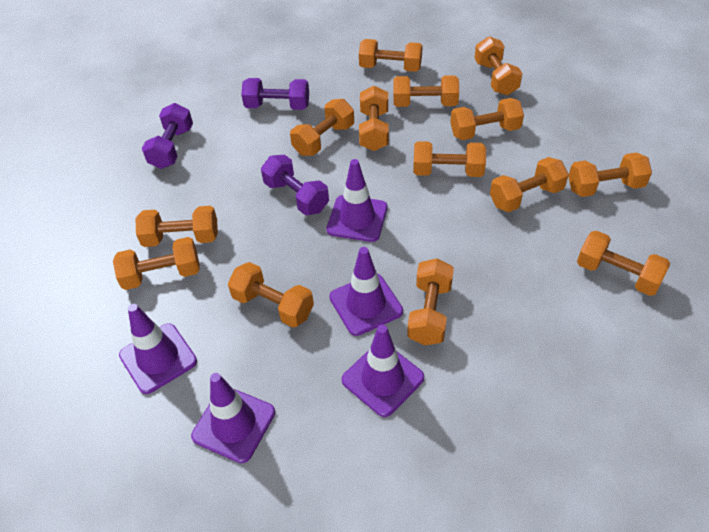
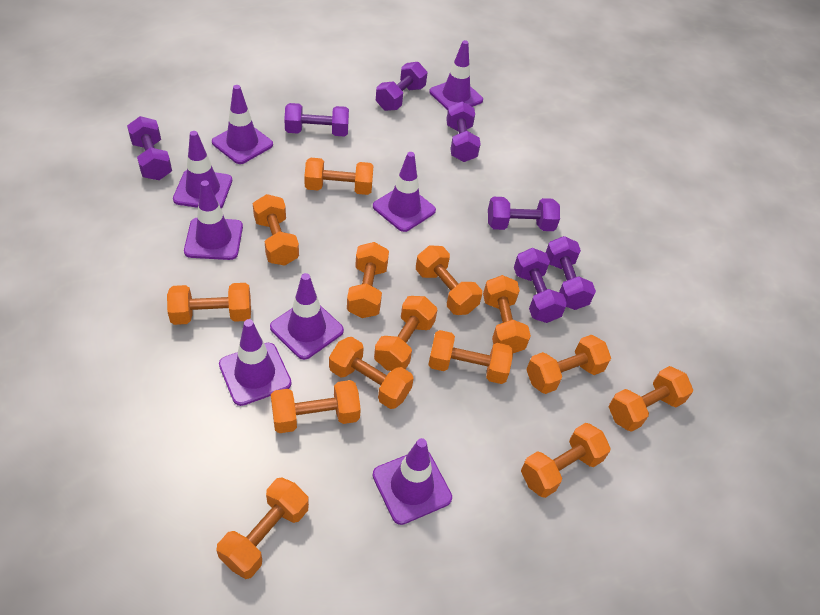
purple dumbbell: 3 -> 7
purple traffic cone: 5 -> 8

